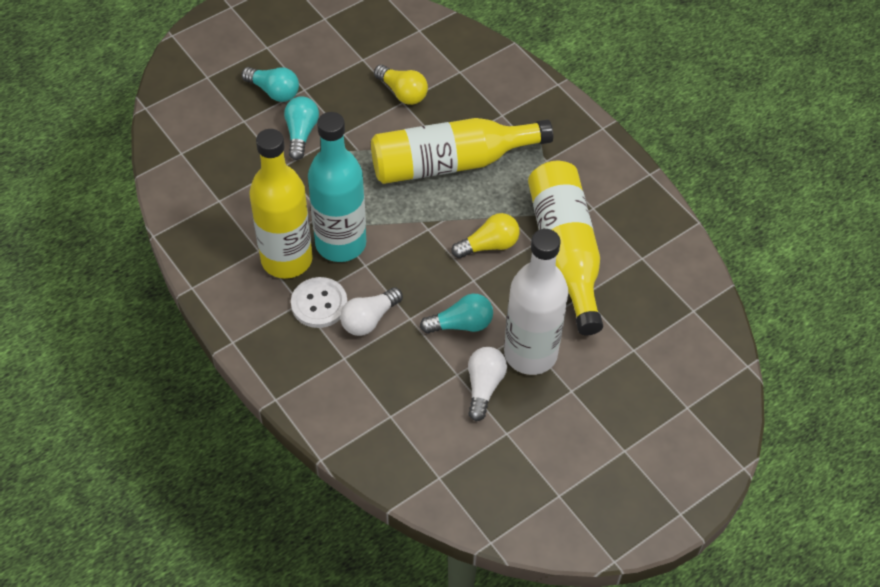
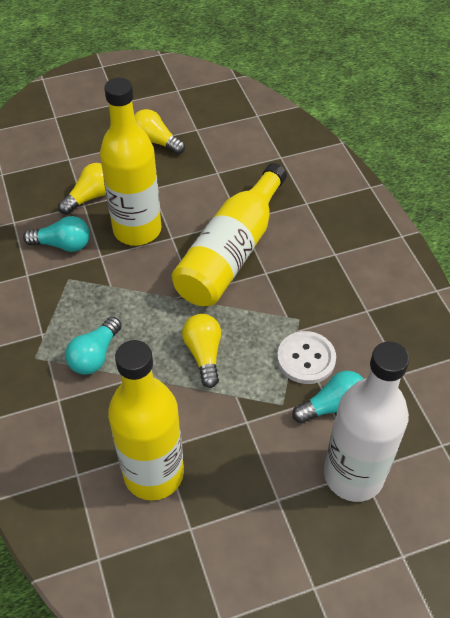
turquoise bottle: 1 -> 0
white light bulb: 2 -> 0
yellow light bulb: 2 -> 3

